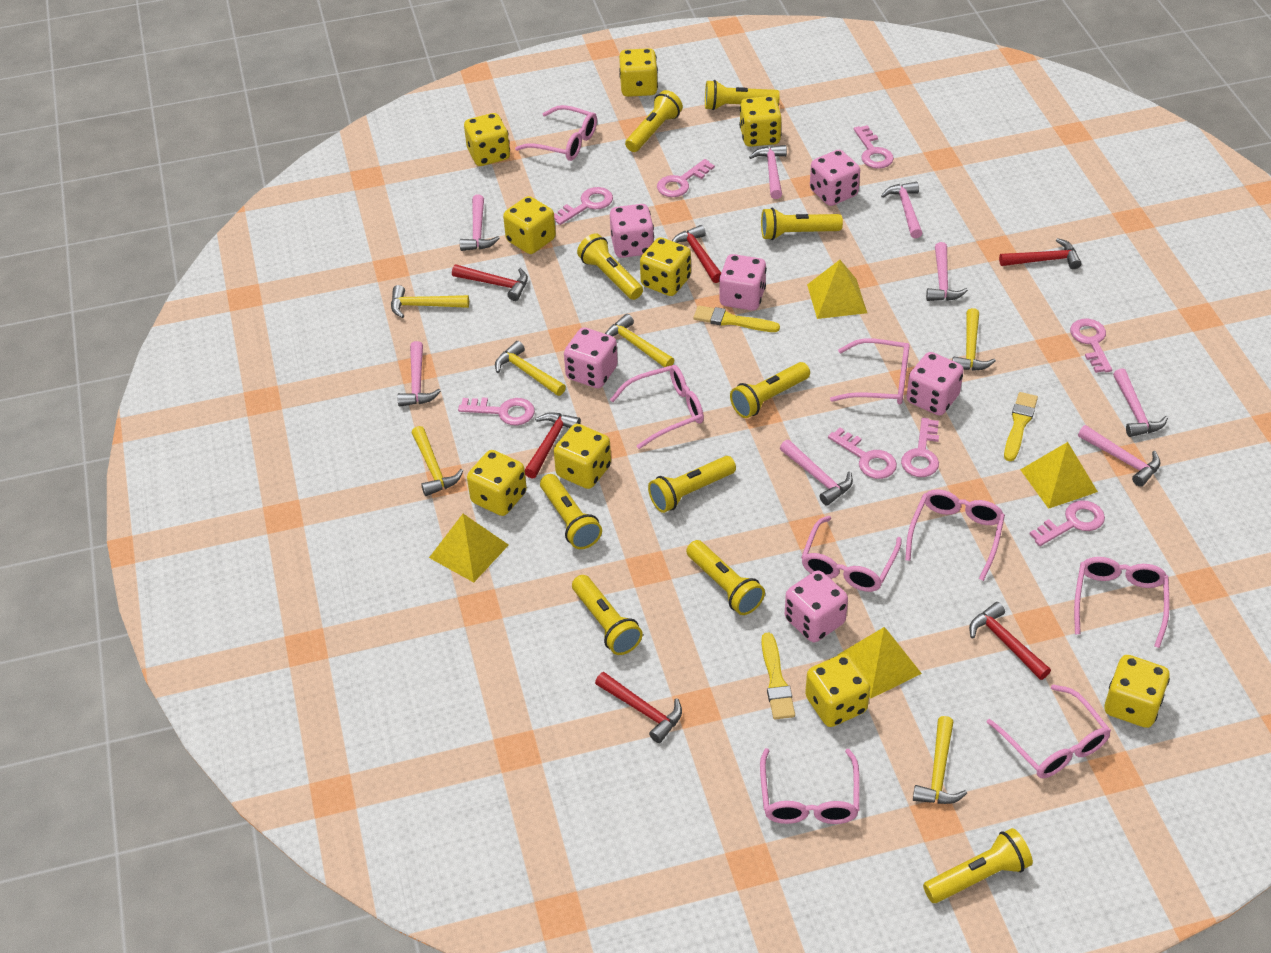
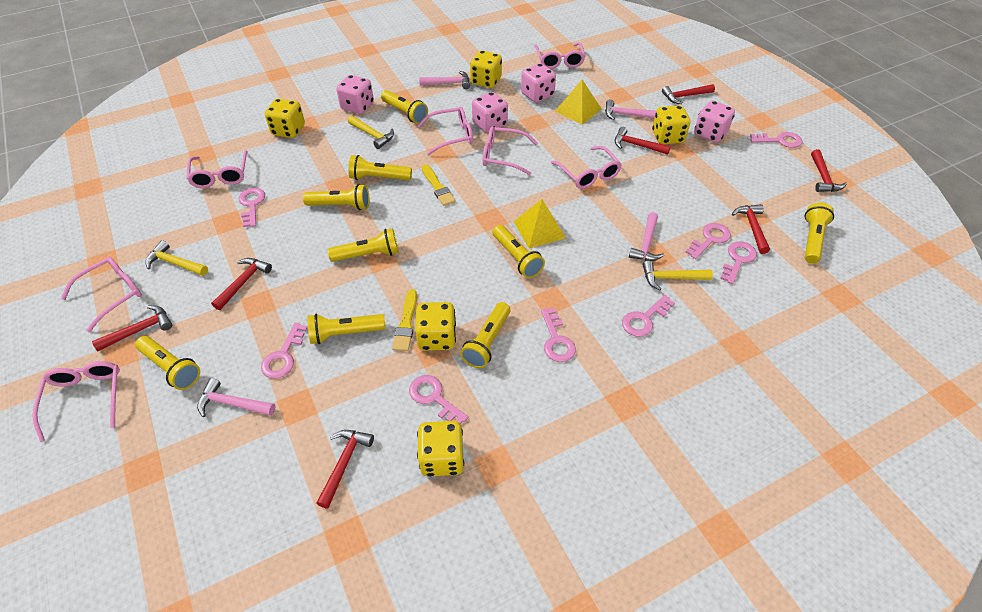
pink dice: 6 -> 4
pink glasses: 8 -> 7
pink hammer: 8 -> 4
red hammer: 6 -> 7
yellow brush: 3 -> 2
yellow dice: 9 -> 5
yellow flashlight: 10 -> 9
yellow hammer: 6 -> 3
yellow pyramid: 4 -> 2

